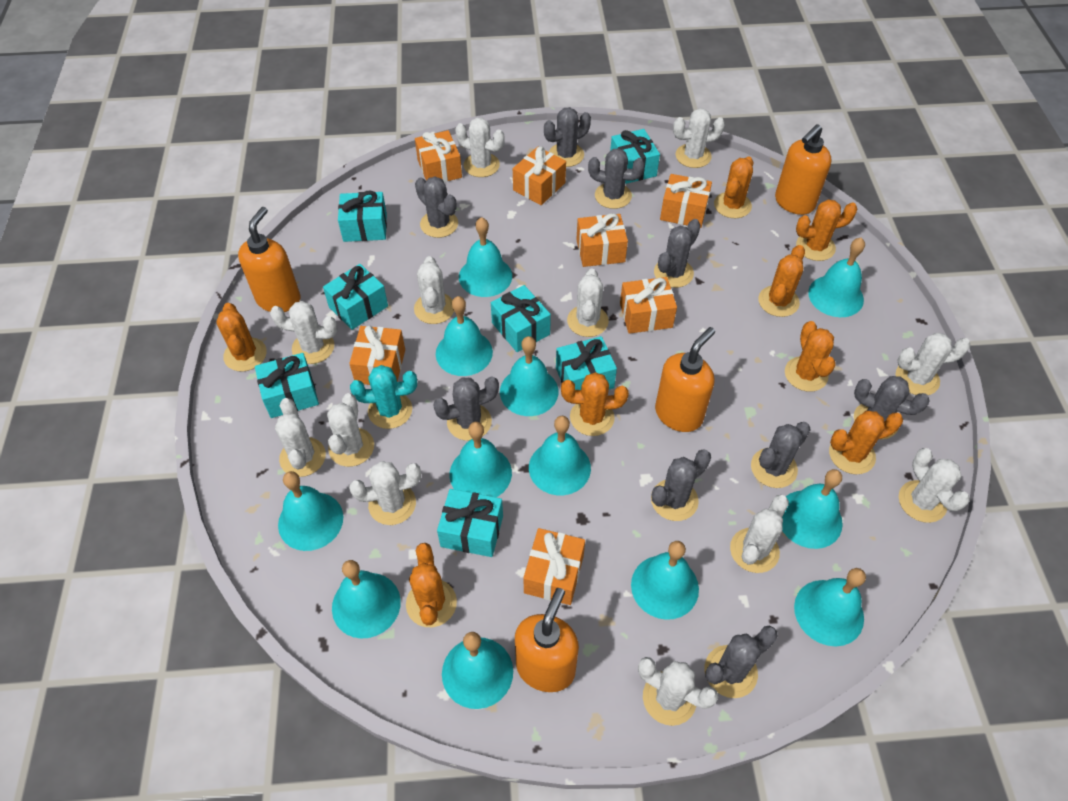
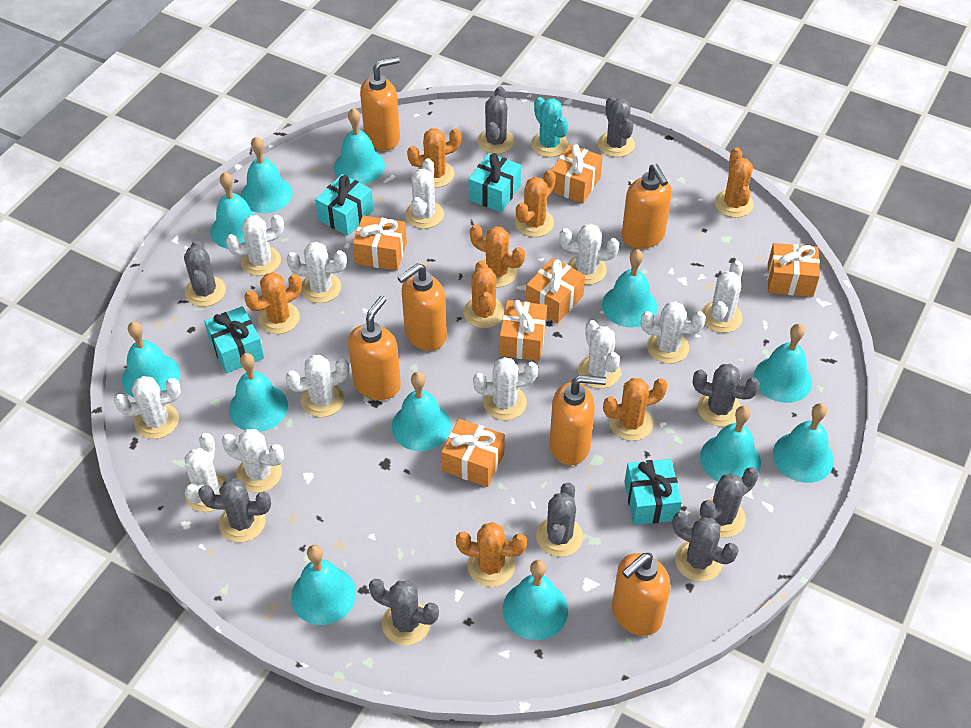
orange gift: 7 -> 6
orange soap dispenser: 4 -> 6
turquoise gift: 7 -> 4

